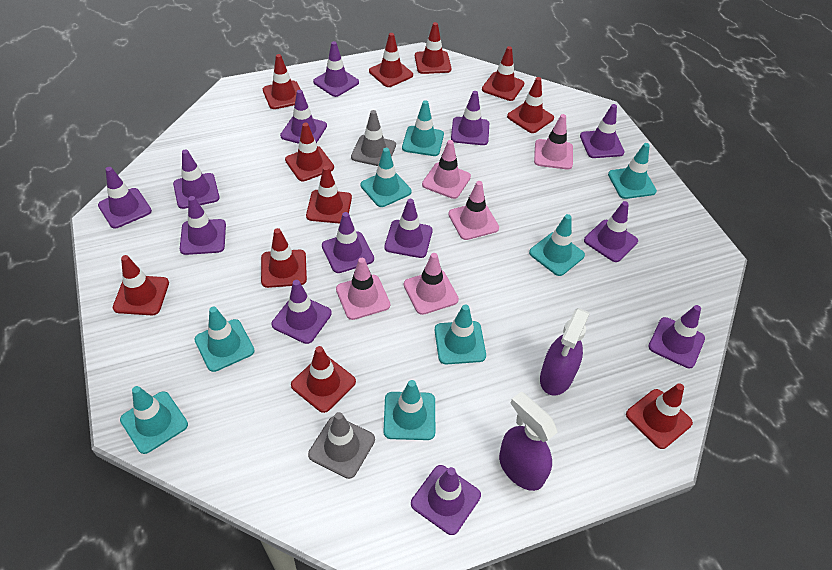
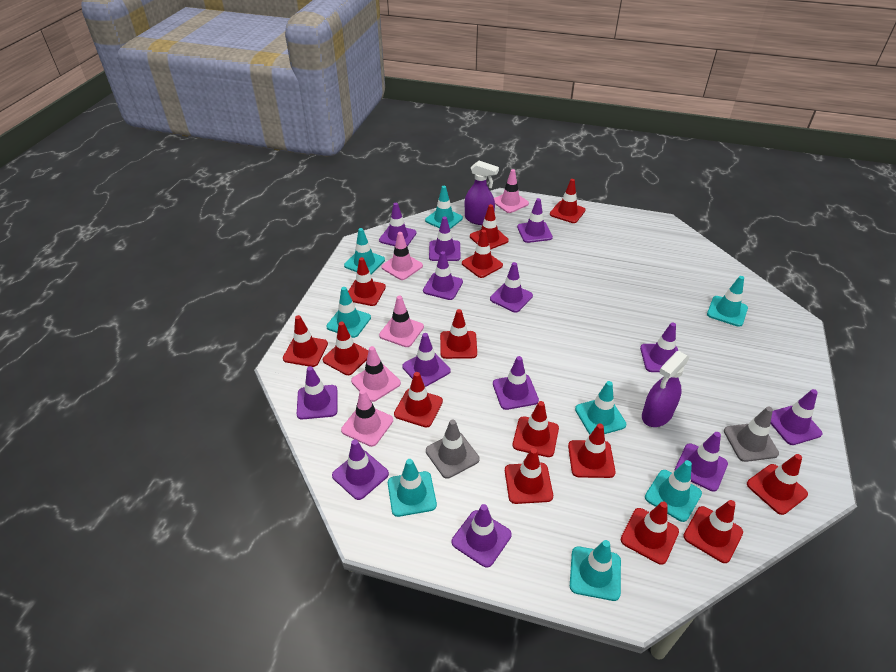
red traffic cone: 11 -> 14

